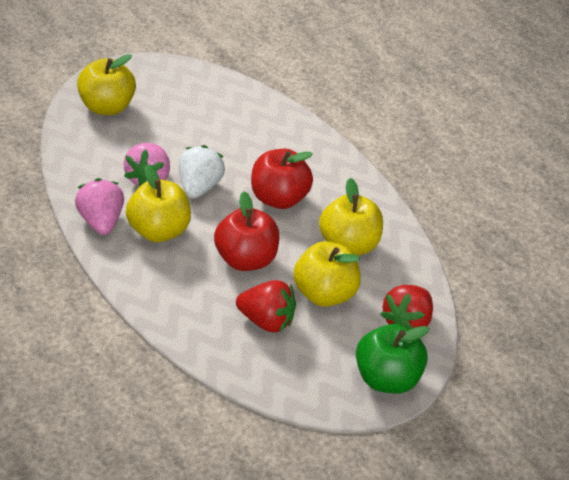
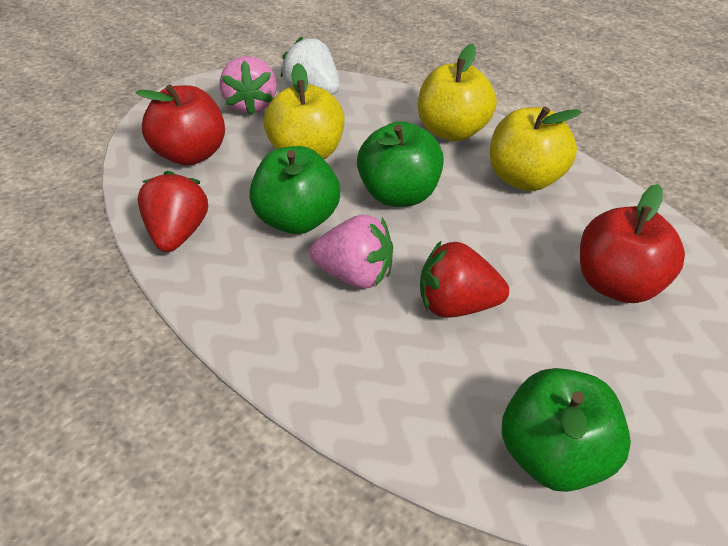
green apple: 1 -> 3
yellow apple: 4 -> 3

